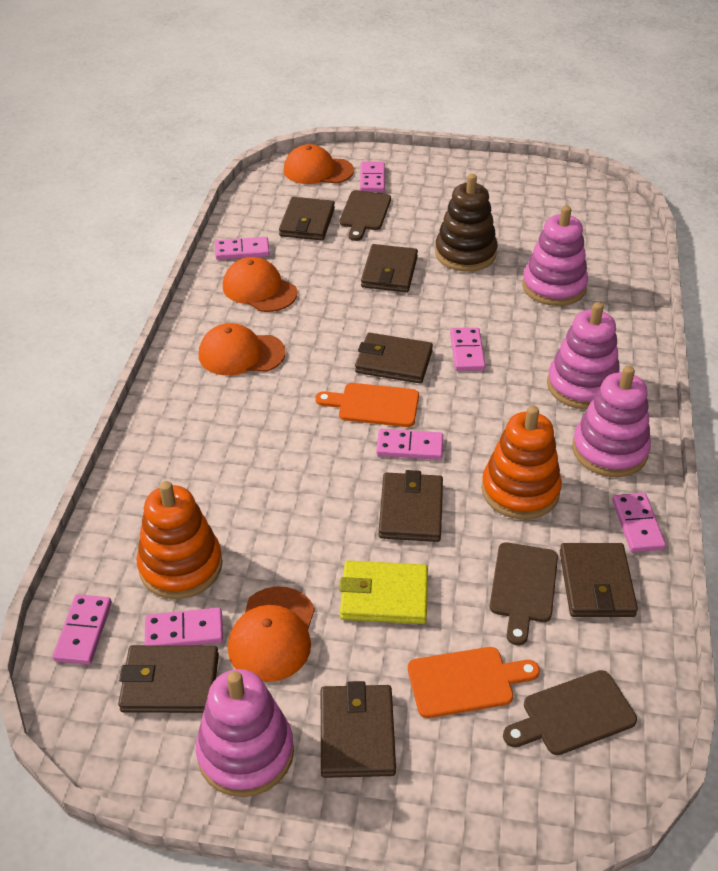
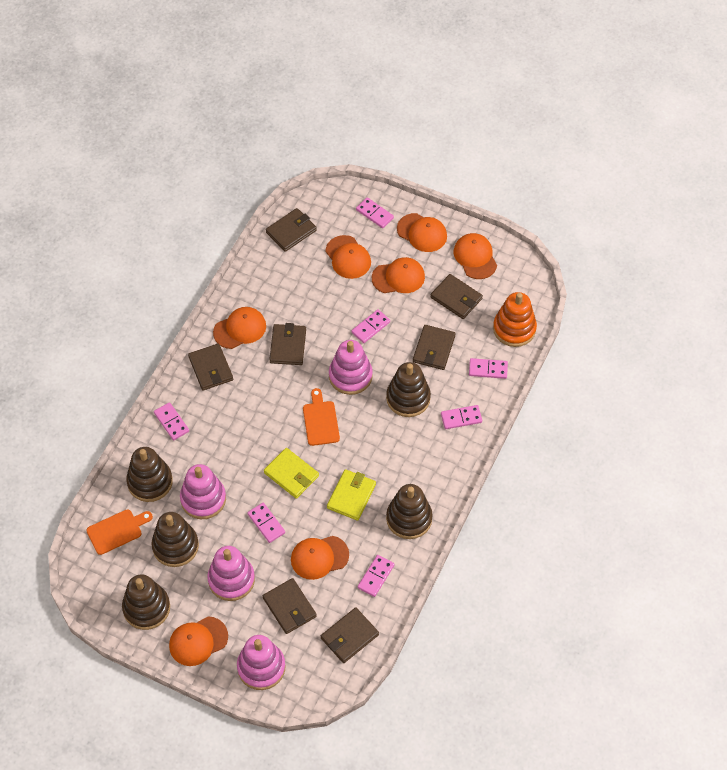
brown cutting board: 3 -> 0
brown stacking toy: 1 -> 5
orange cap: 4 -> 7
orange stacking toy: 2 -> 1
yellow wallet: 1 -> 2

